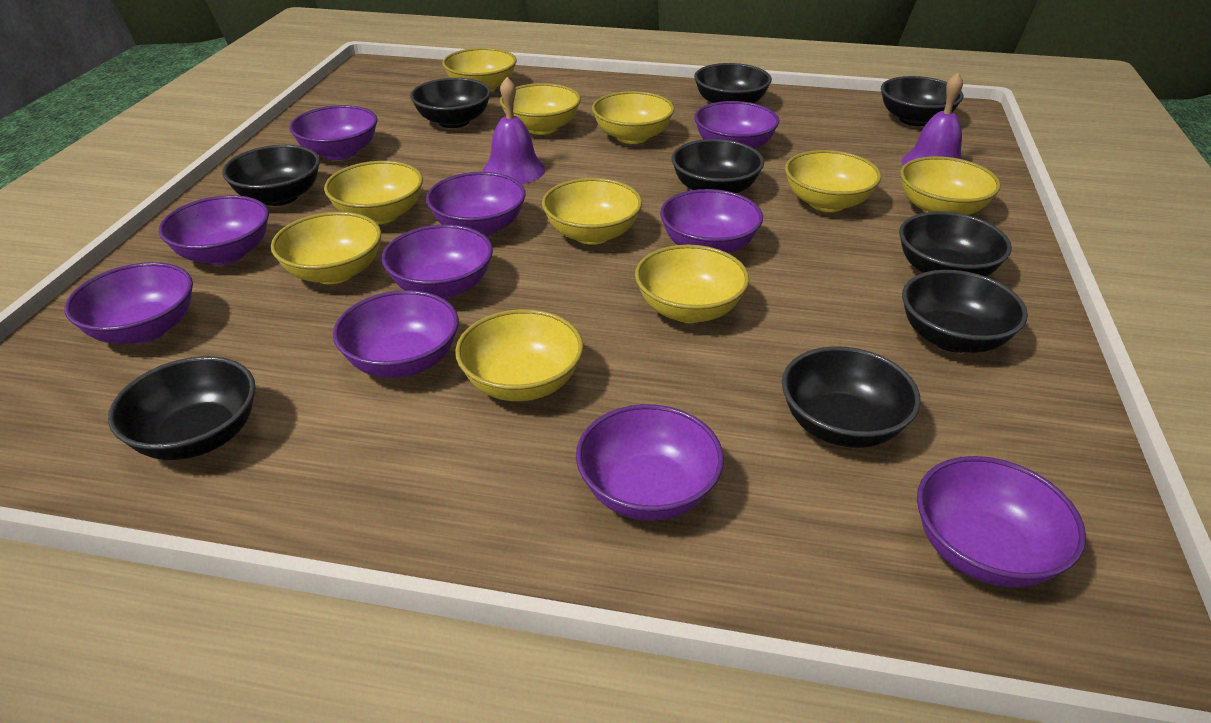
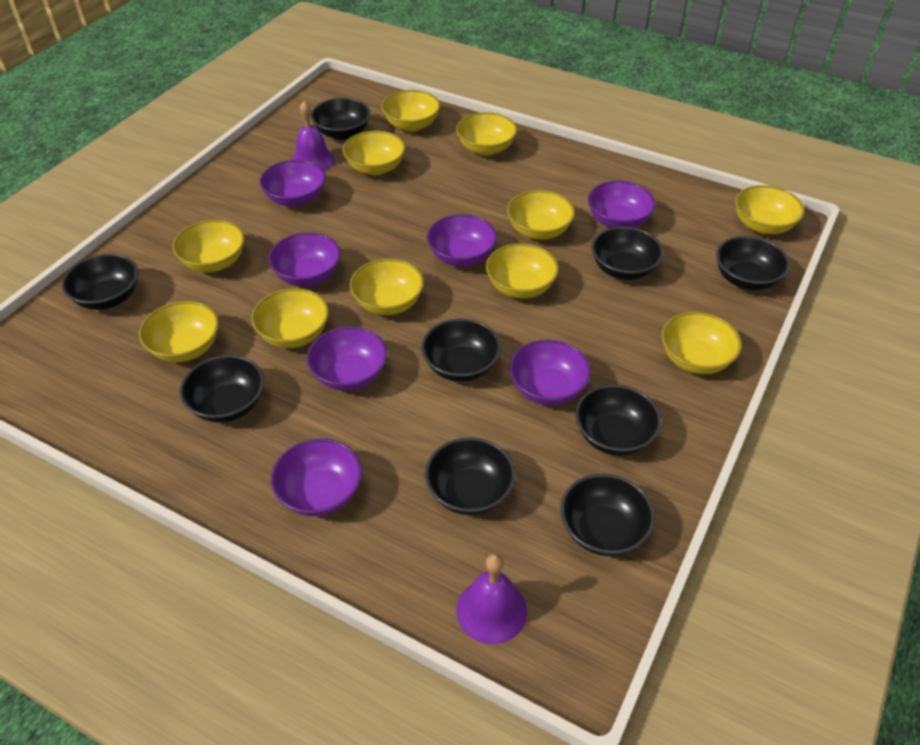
purple bowl: 10 -> 7
yellow bowl: 10 -> 11

